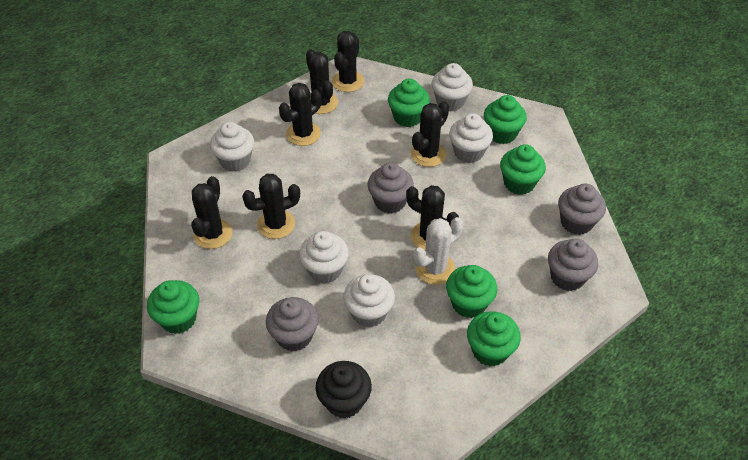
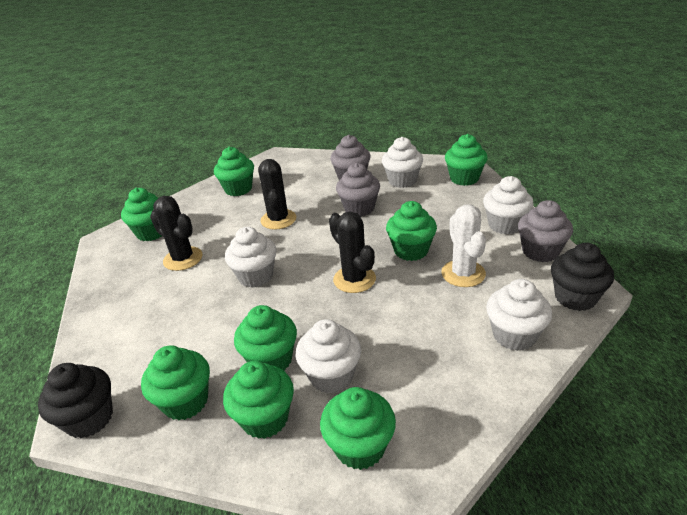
black cactus: 7 -> 3
black cupcake: 1 -> 2
green cupcake: 6 -> 8
grey cupcake: 4 -> 3

